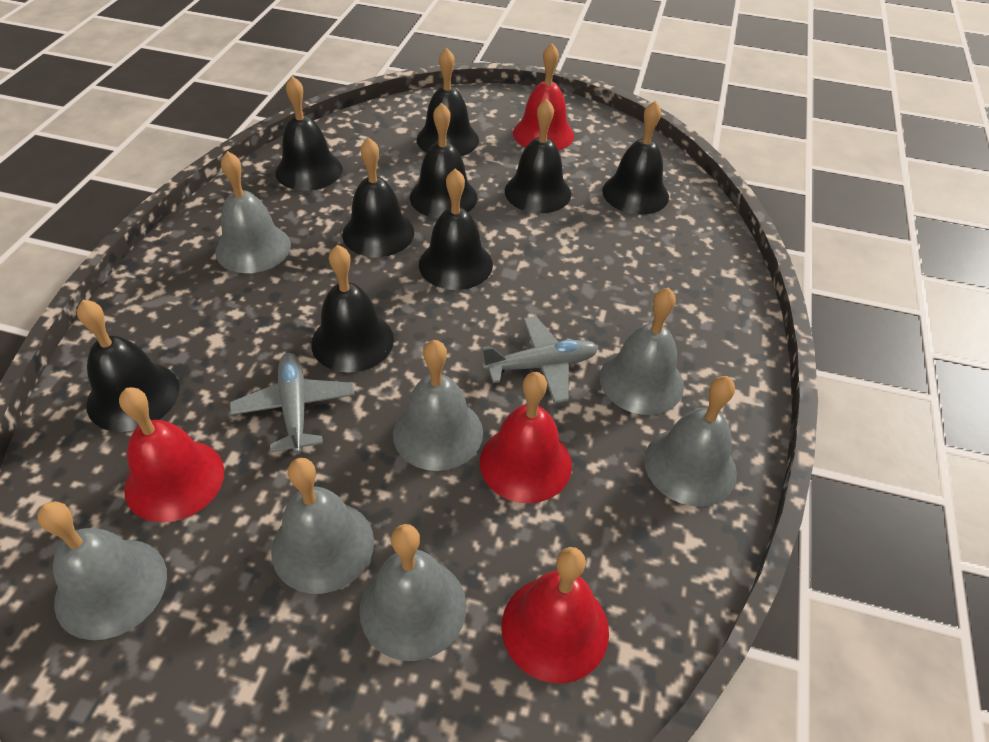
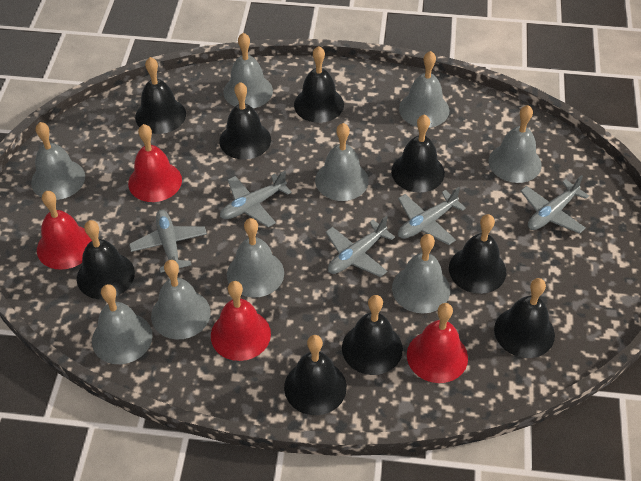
grey bell: 7 -> 9
grey plane: 2 -> 5

